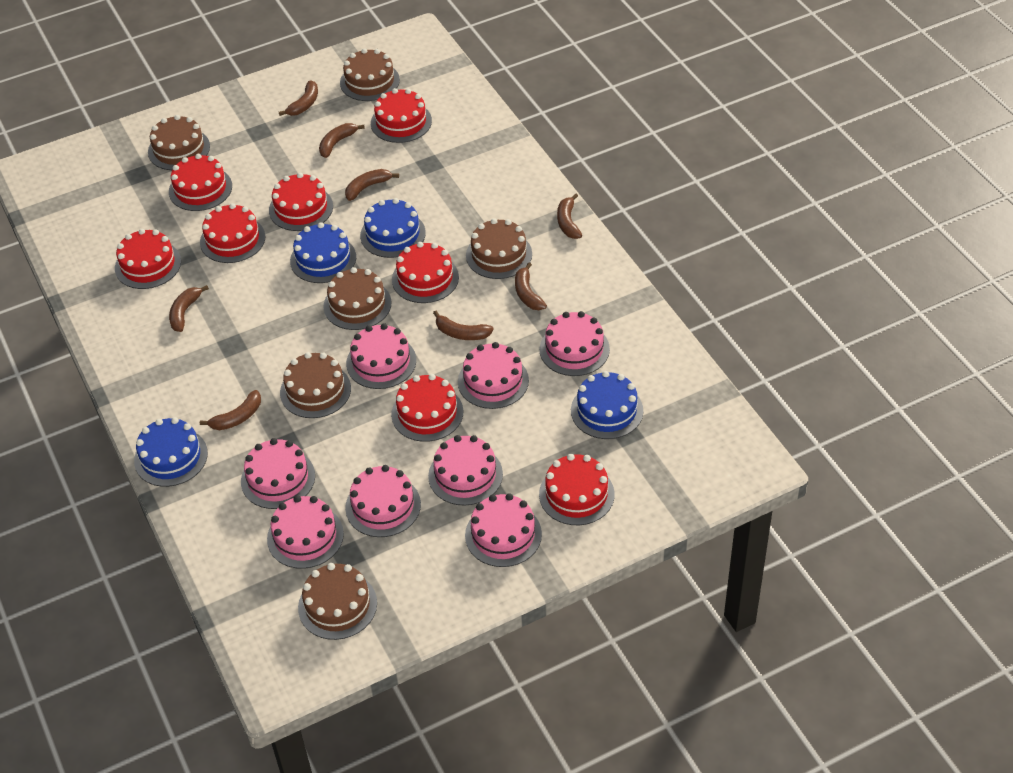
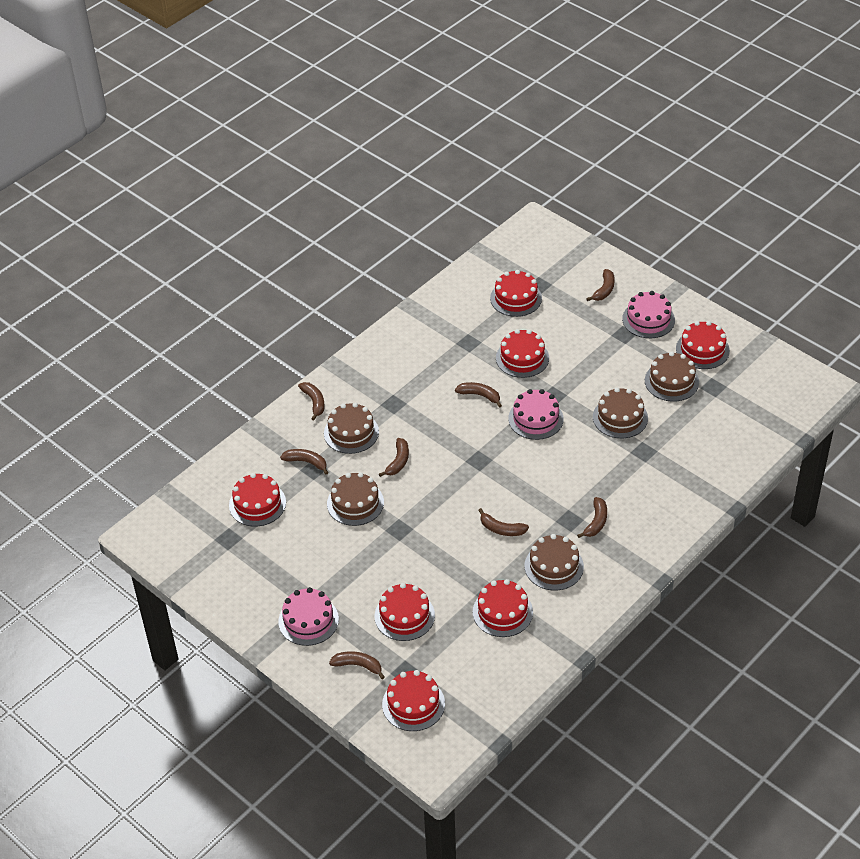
blue cake: 4 -> 0
brown cake: 6 -> 5
pink cake: 8 -> 3
red cake: 8 -> 7

